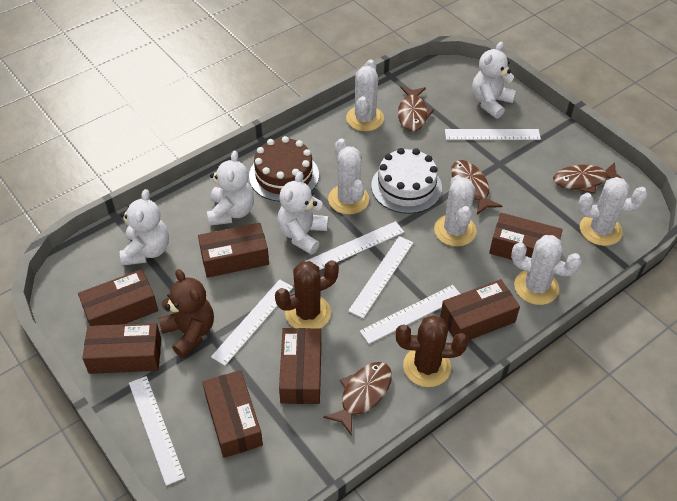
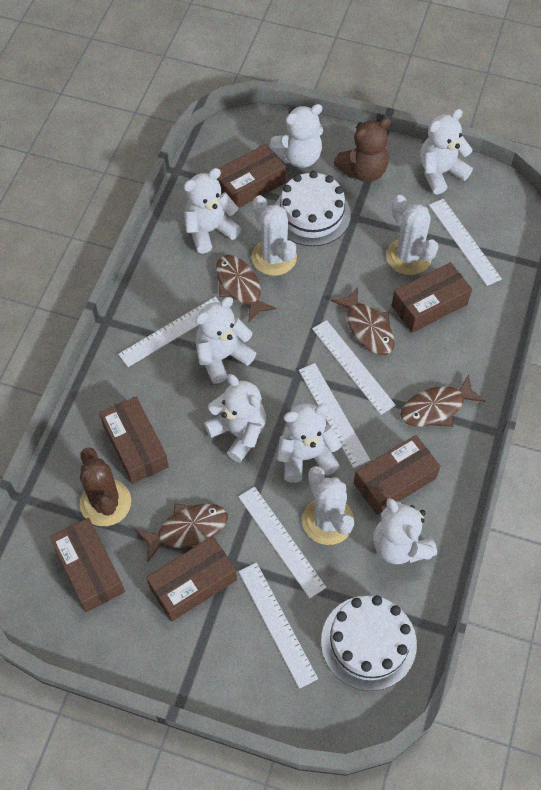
brown box: 7 -> 6
brown cactus: 2 -> 1
brown cake: 1 -> 0
white cactus: 5 -> 3
white cake: 1 -> 2
white teddy bear: 4 -> 7

